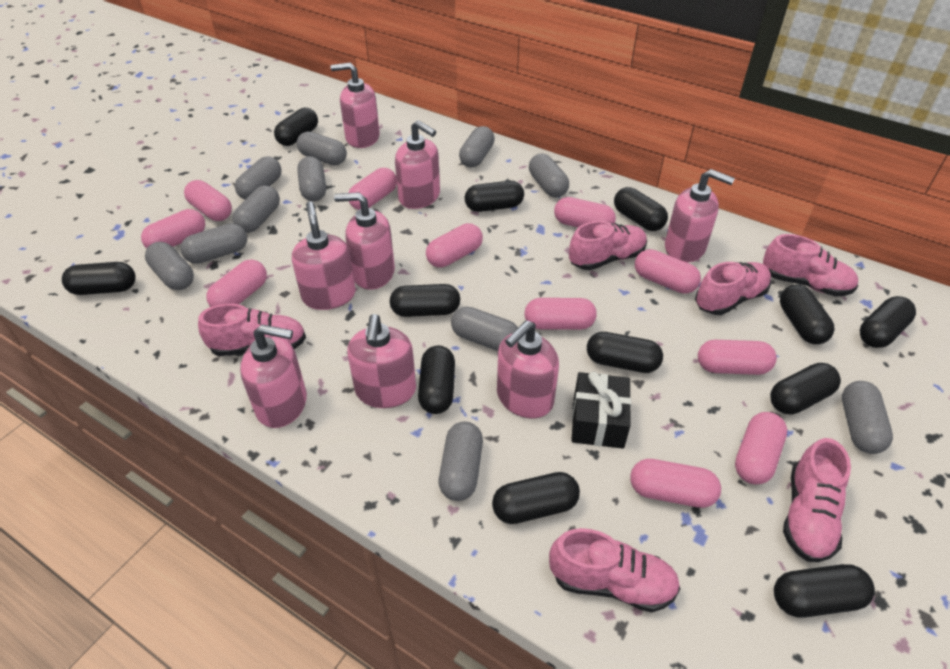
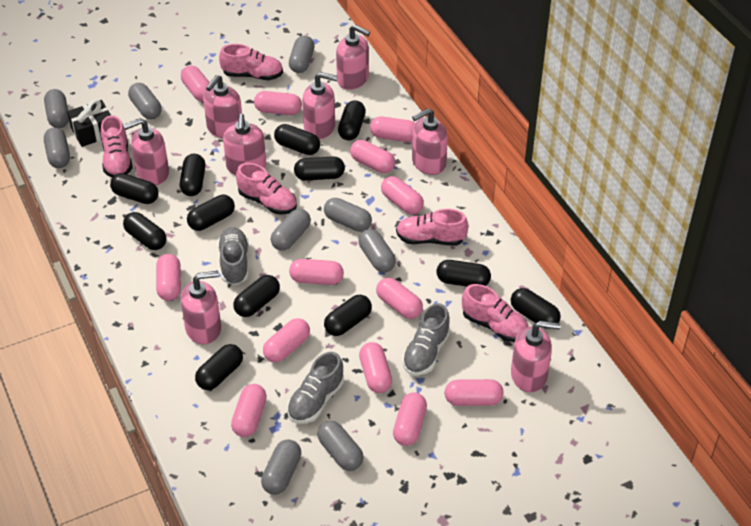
grey capsule: 11 -> 9
grey shoe: 0 -> 3
pink capsule: 11 -> 13
pink shoe: 6 -> 5

